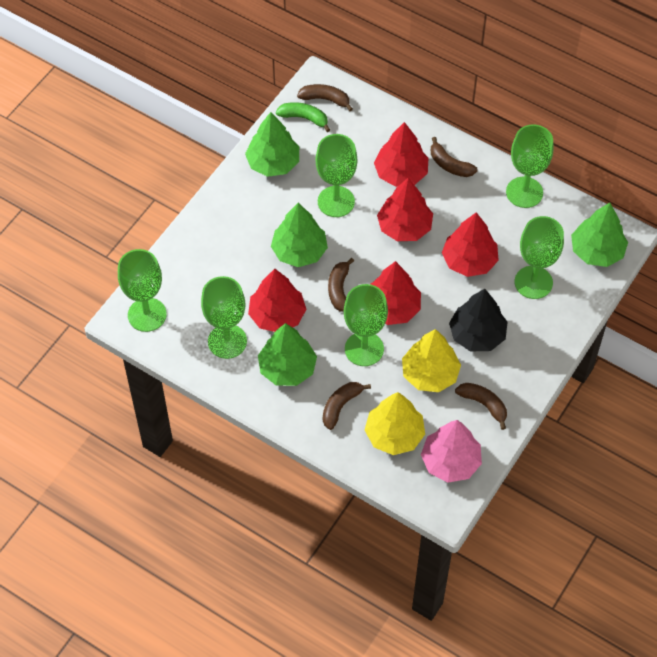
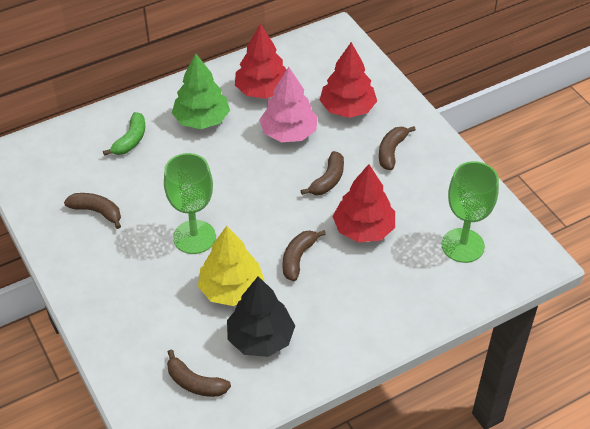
green goblet: 6 -> 2
green tree: 4 -> 1
red tree: 5 -> 3
yellow tree: 2 -> 1

